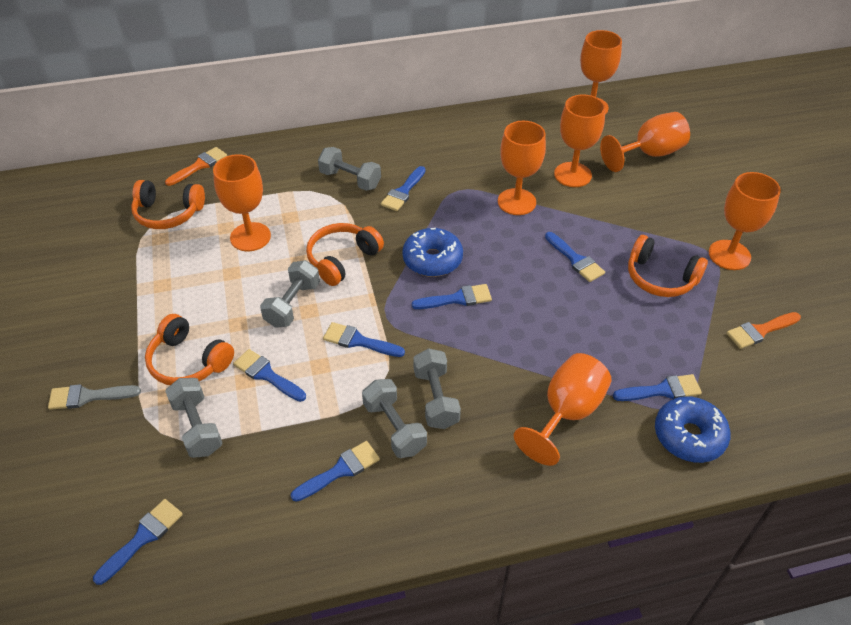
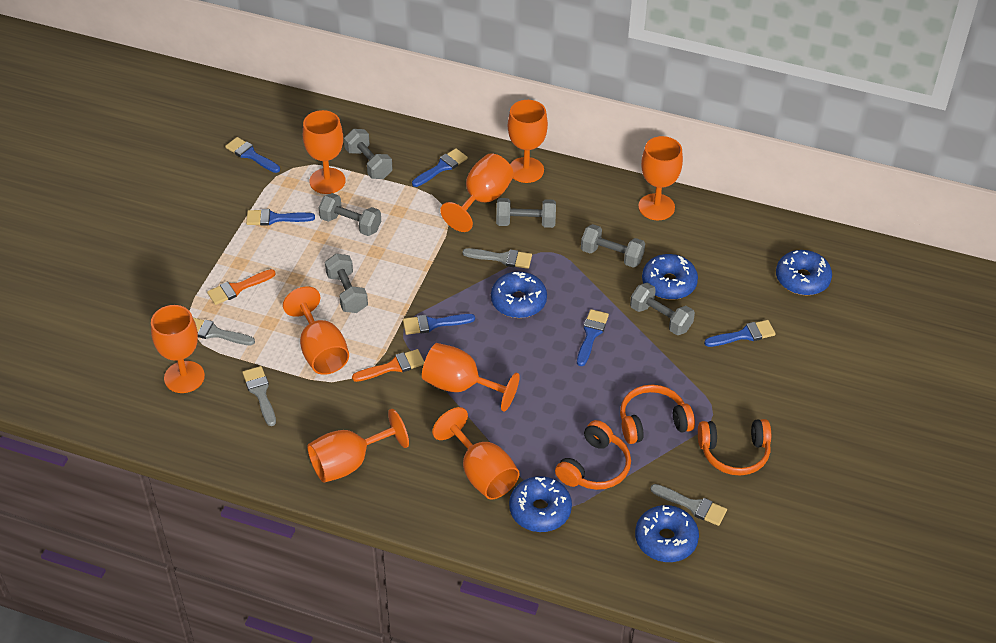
blue brush: 8 -> 6
blue donut: 2 -> 5
grey brush: 1 -> 4
grey dumbbell: 5 -> 6
orange goblet: 7 -> 9
orange headphones: 4 -> 3

